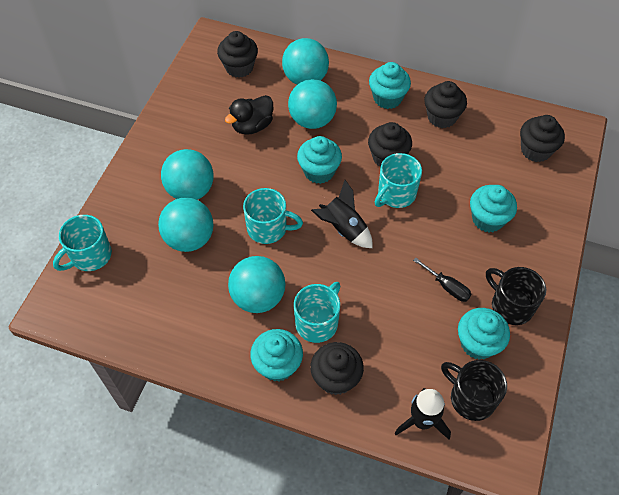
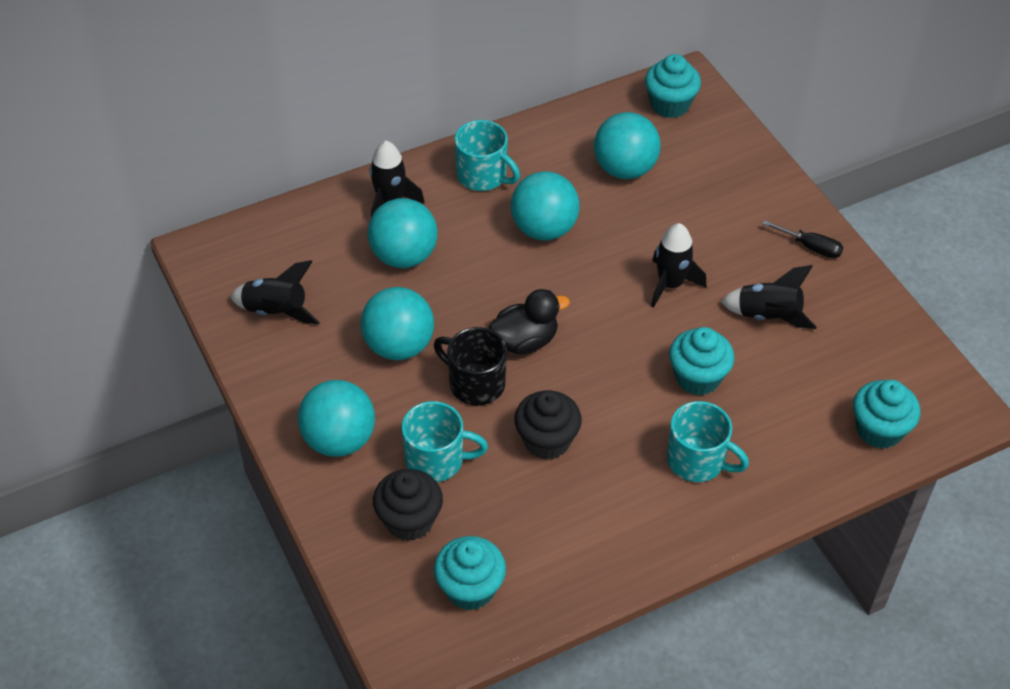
black cupcake: 5 -> 2
black mug: 2 -> 1
black rocket: 2 -> 4
turquoise cupcake: 5 -> 4
turquoise mug: 4 -> 3

